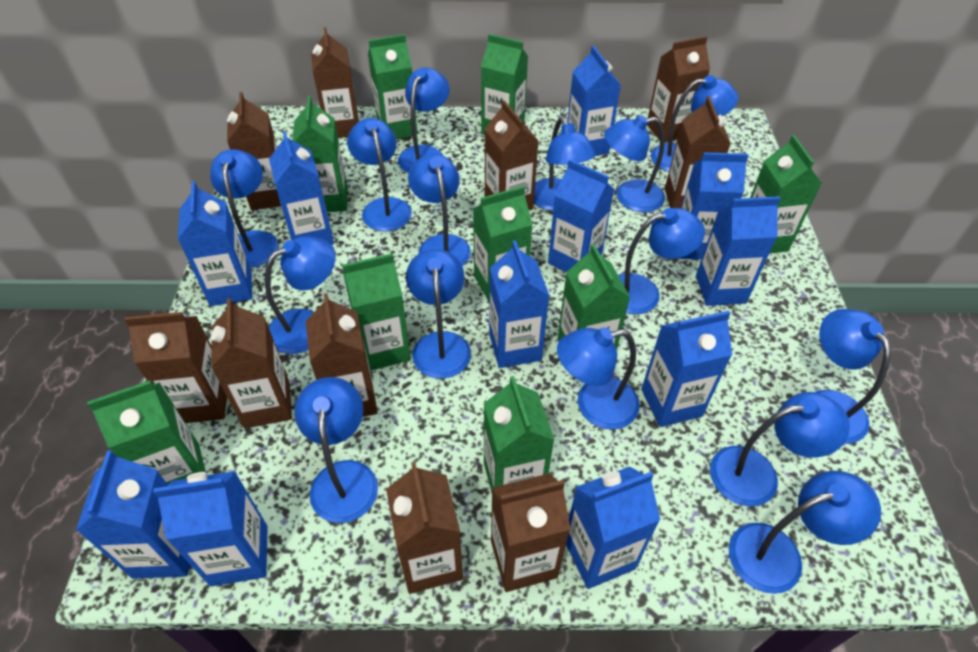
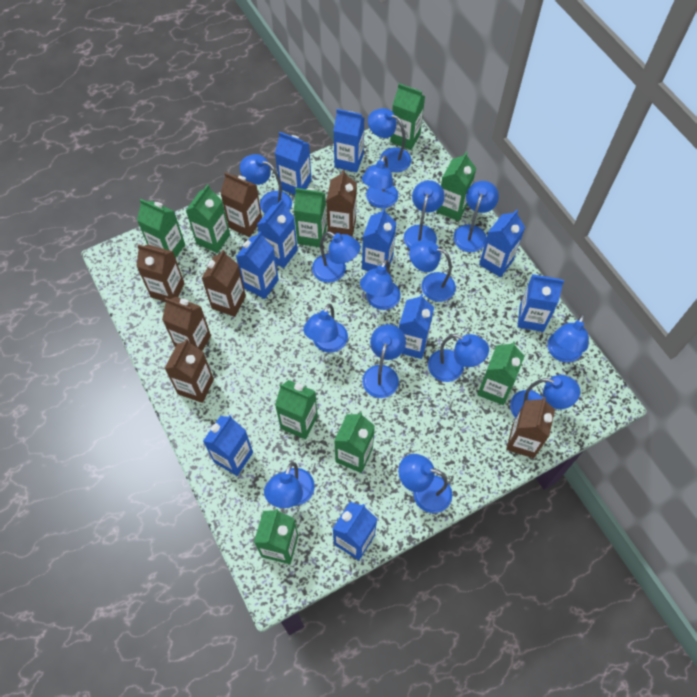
blue carton: 11 -> 10
brown carton: 10 -> 7

